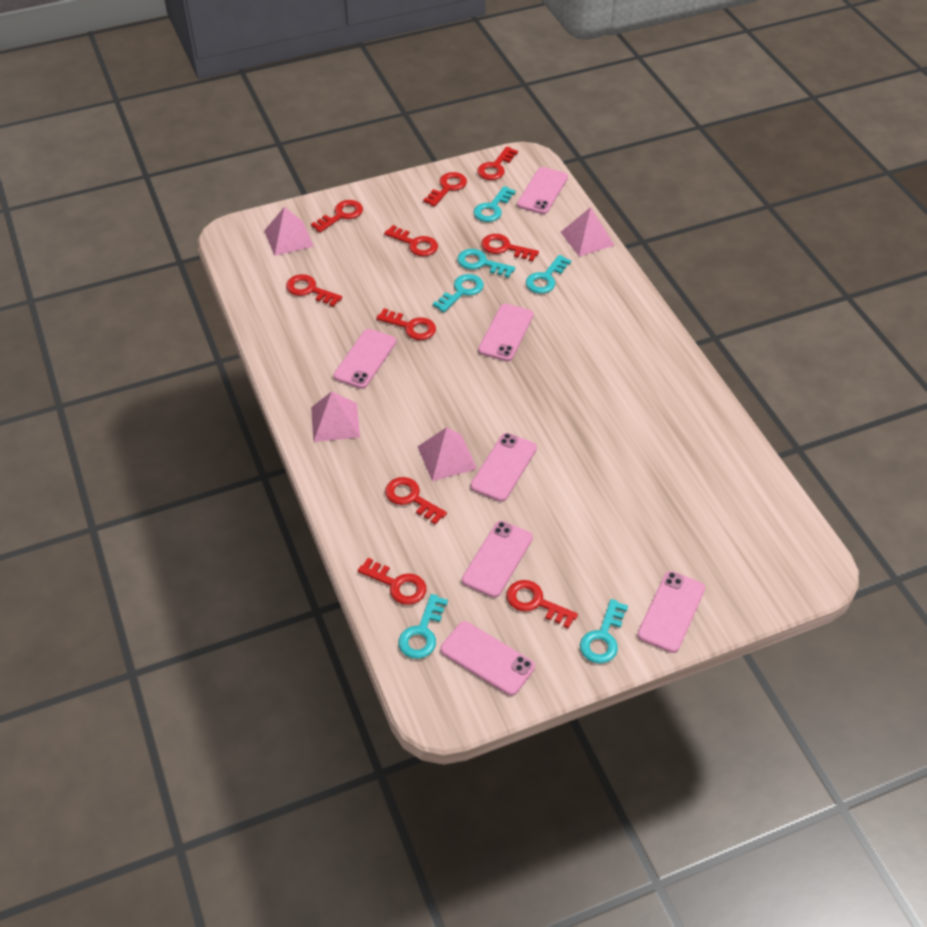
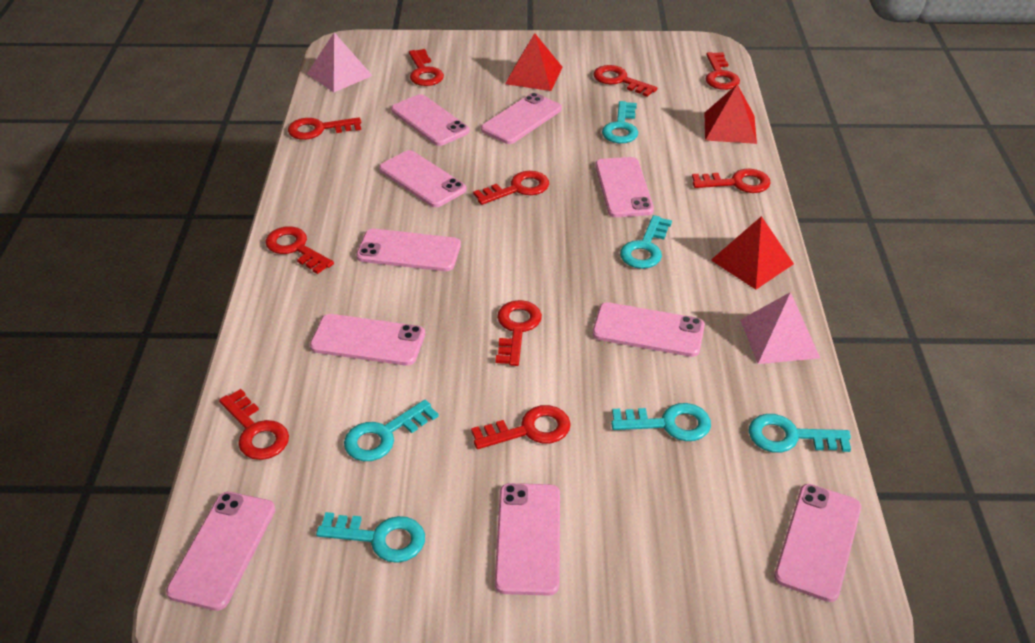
pink phone: 7 -> 10
pink pyramid: 4 -> 2
red pyramid: 0 -> 3

